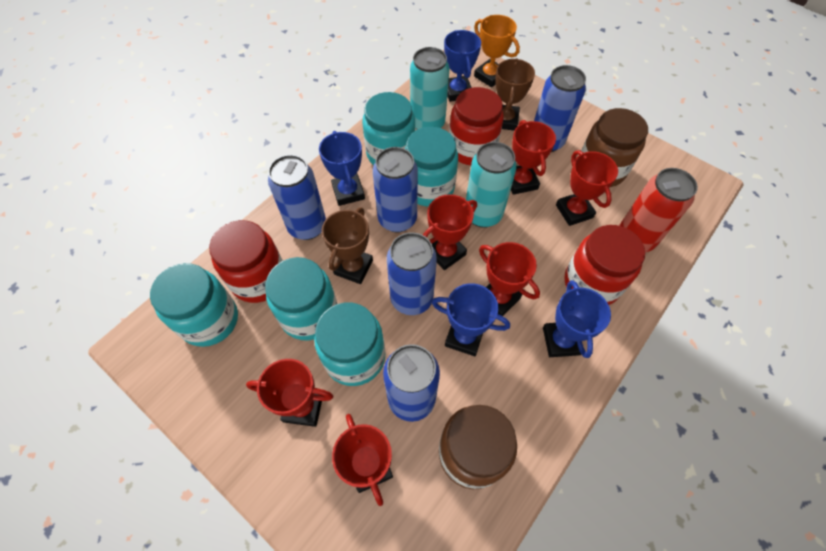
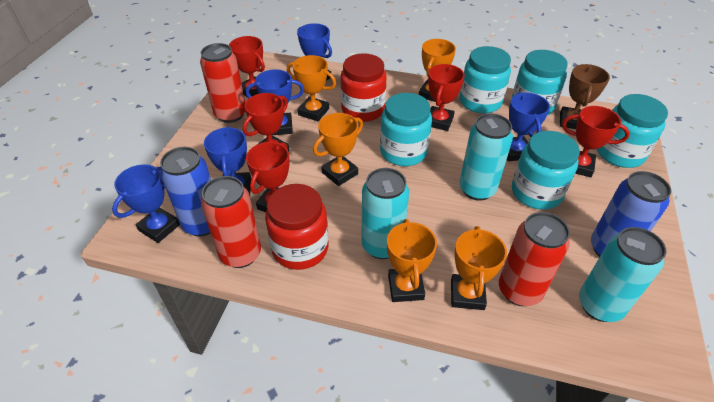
blue can: 5 -> 2
blue trophy: 4 -> 5
brown jar: 2 -> 0
brown trophy: 2 -> 1
orange trophy: 1 -> 5
red can: 1 -> 3
red jar: 3 -> 2
red trophy: 6 -> 5
turquoise can: 2 -> 3

